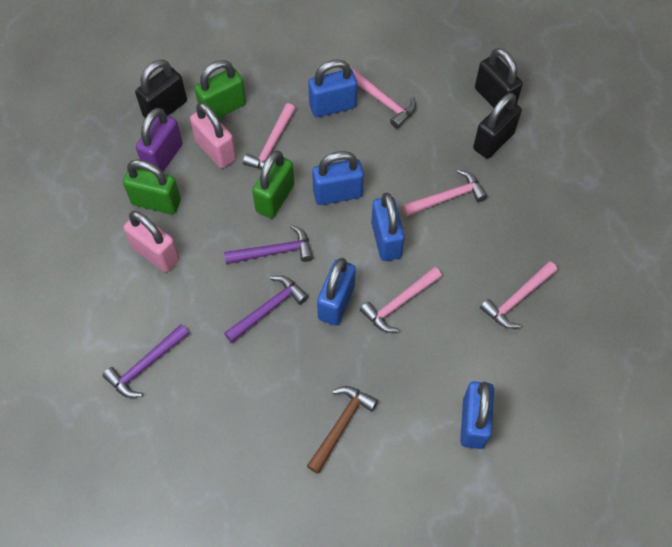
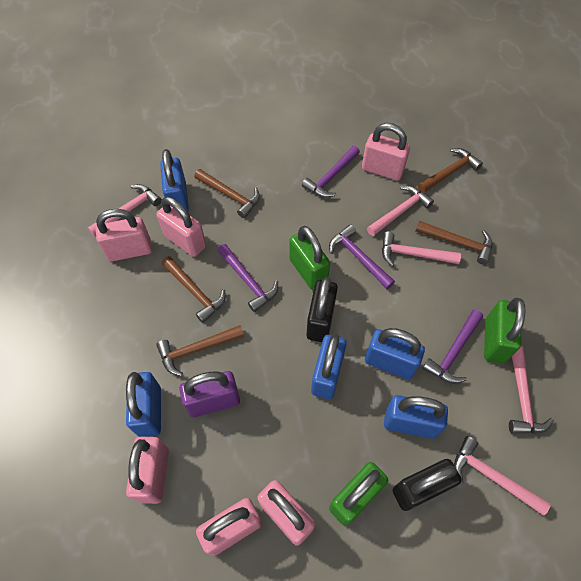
black padlock: 3 -> 2
brown hammer: 1 -> 5
pink padlock: 2 -> 6
purple hammer: 3 -> 4

